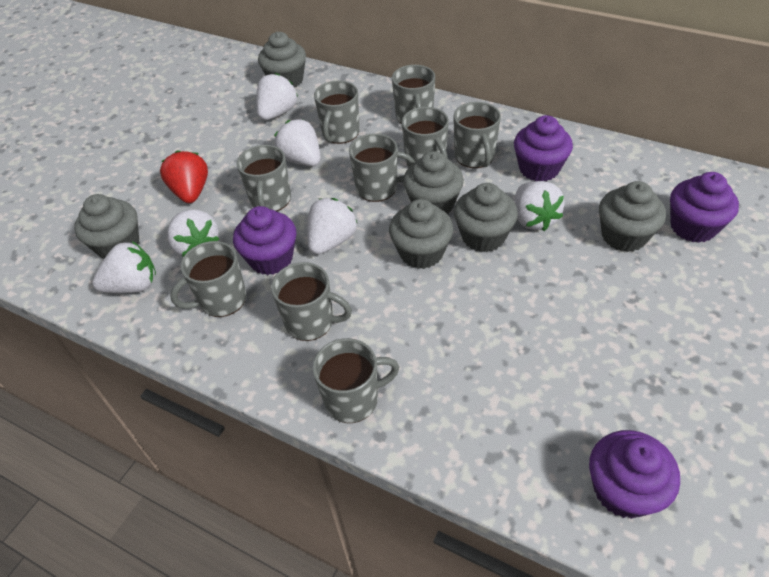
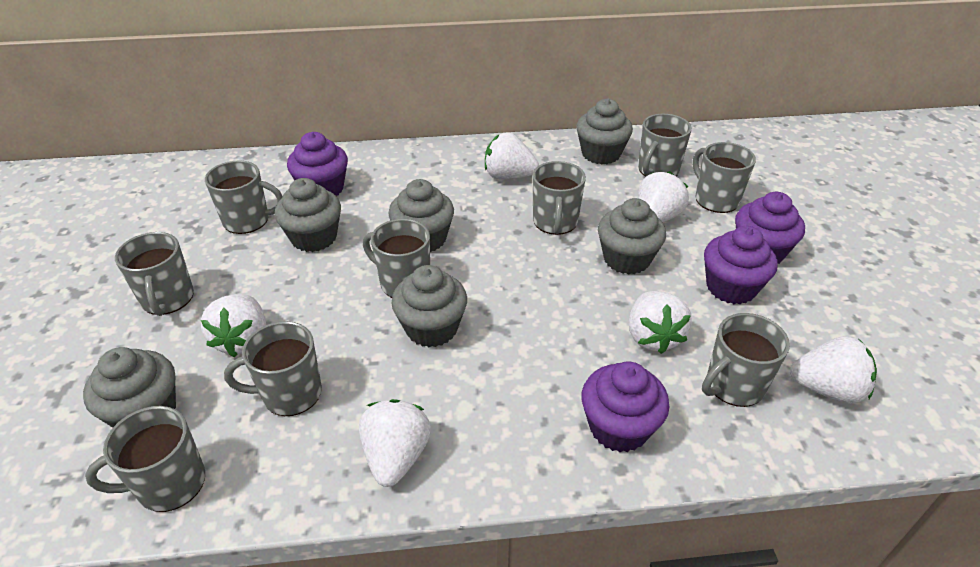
red strawberry: 1 -> 0

